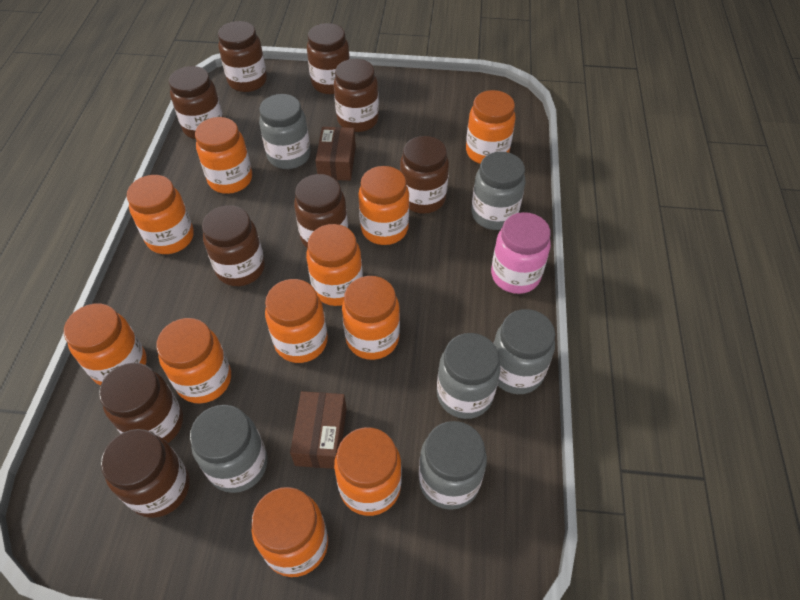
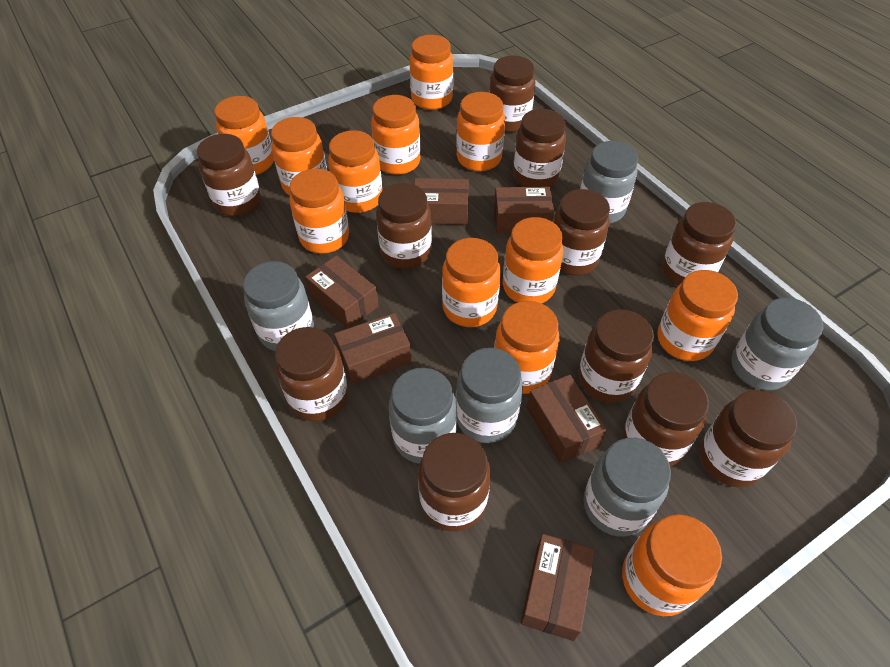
brown box: 2 -> 6
brown jar: 9 -> 11
orange jar: 11 -> 12
pink jar: 1 -> 0

